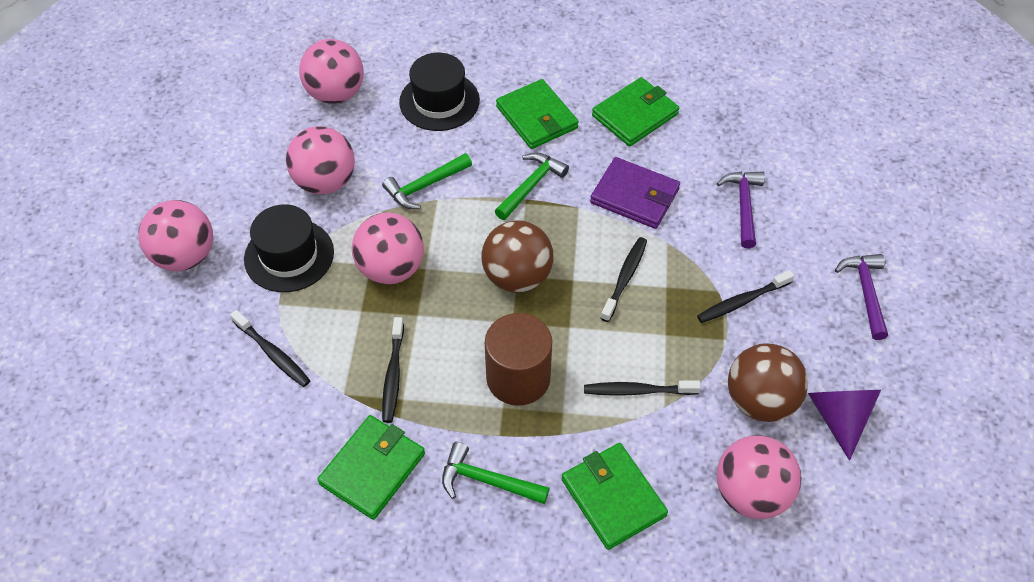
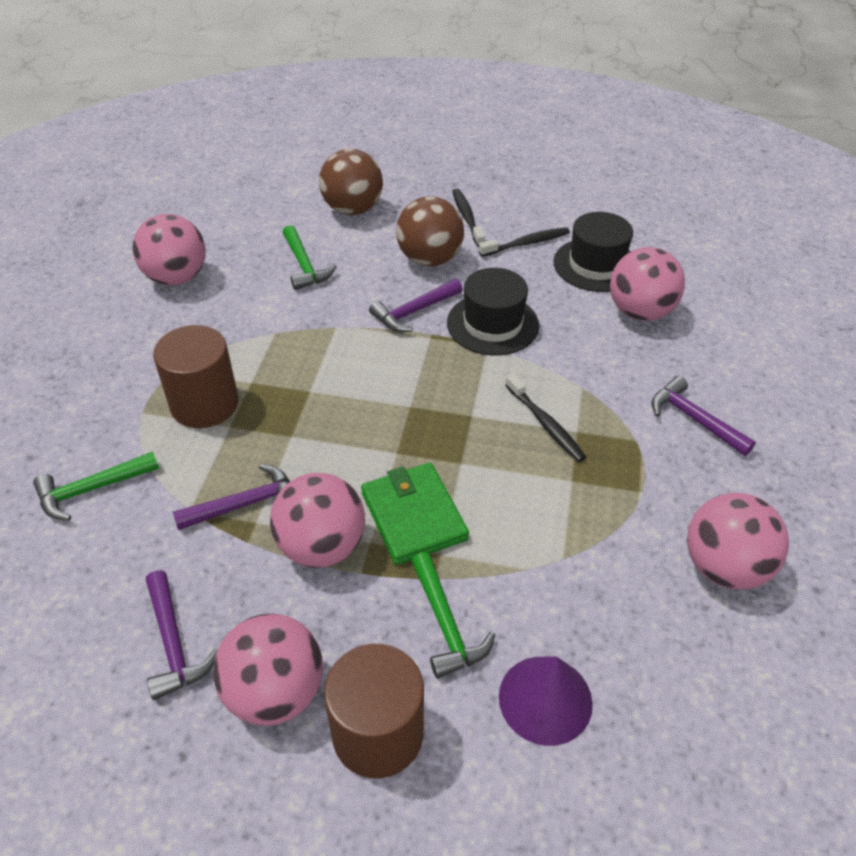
black toothbrush: 5 -> 3
brown cylinder: 1 -> 2
green wallet: 4 -> 1
purple hammer: 2 -> 4
purple wallet: 1 -> 0

